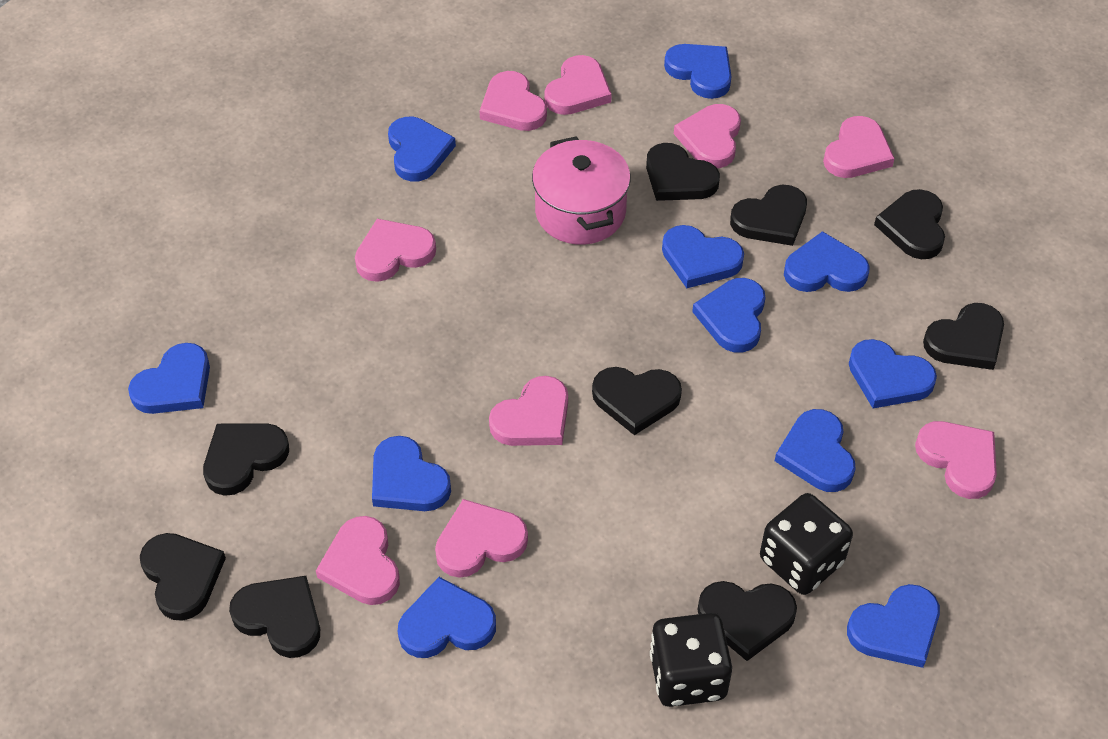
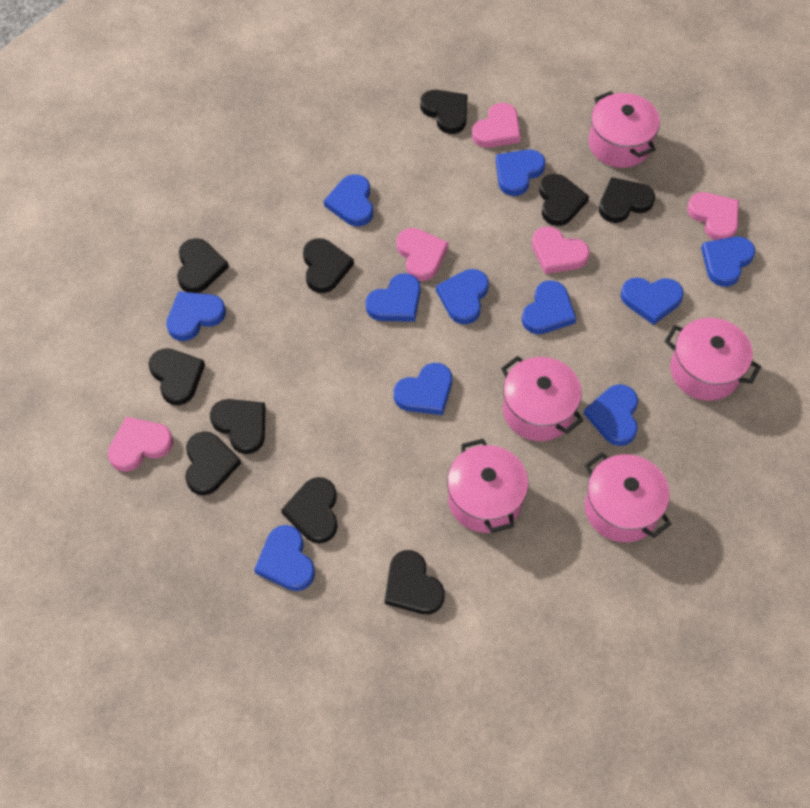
black dice: 2 -> 0
black heart: 9 -> 10
pink heart: 9 -> 5
pink pot: 1 -> 5

